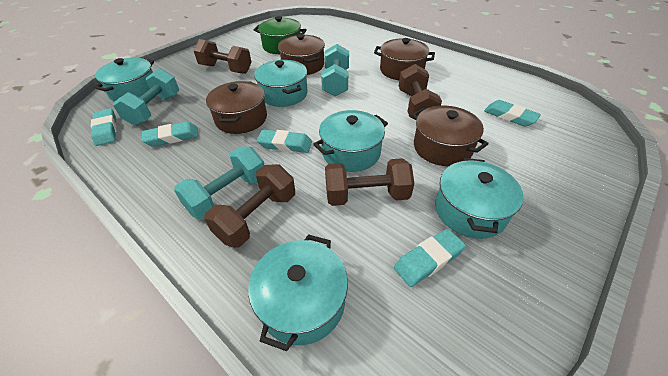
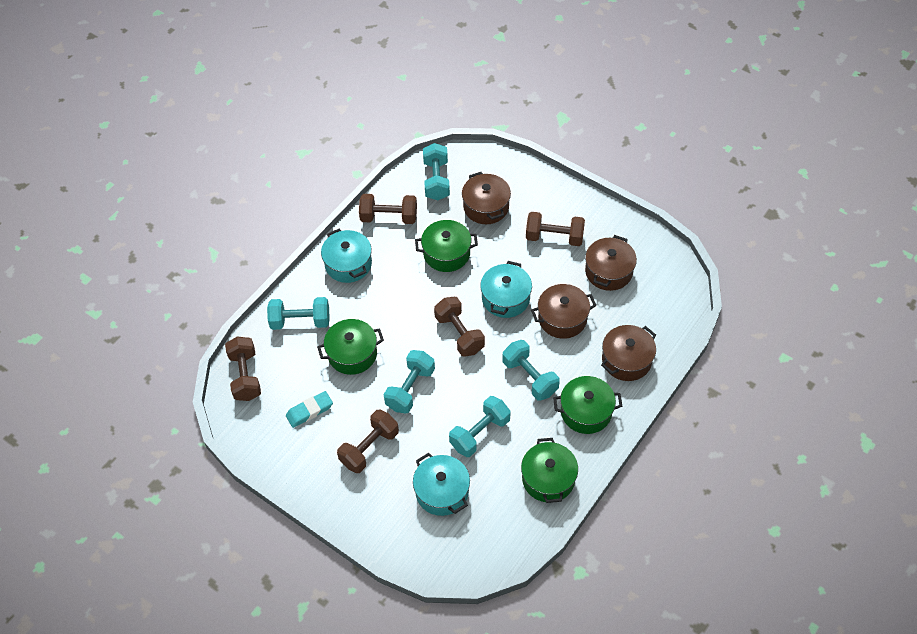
brown dumbbell: 4 -> 5
green pot: 1 -> 4
turquoise dumbbell: 3 -> 5
turquoise eraser: 5 -> 1
turquoise pot: 5 -> 3

